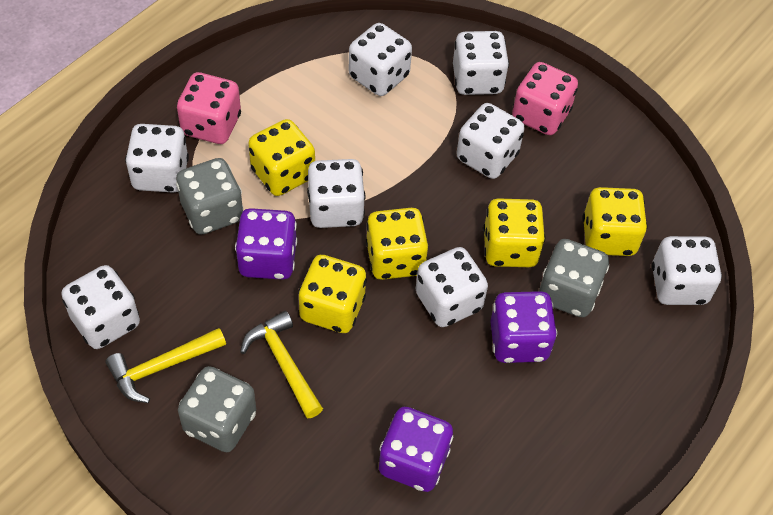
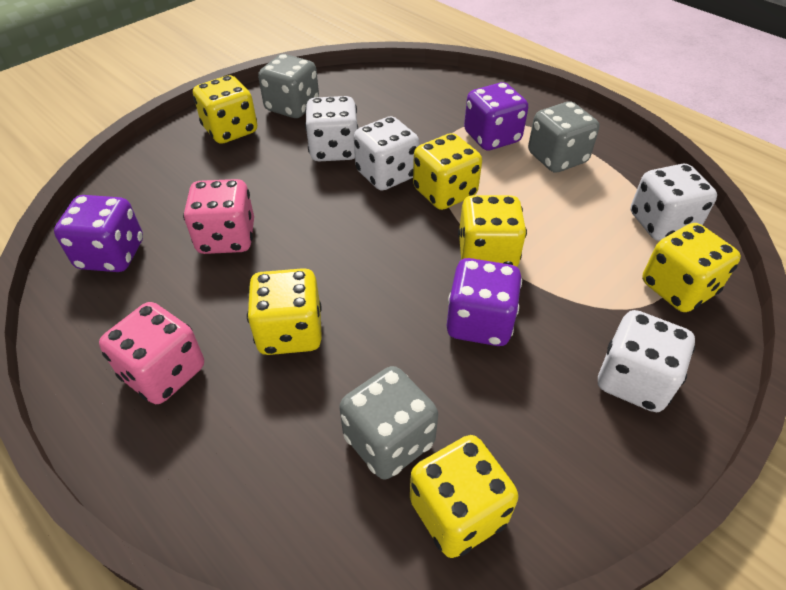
white dice: 8 -> 4
yellow dice: 5 -> 6
yellow hammer: 2 -> 0

